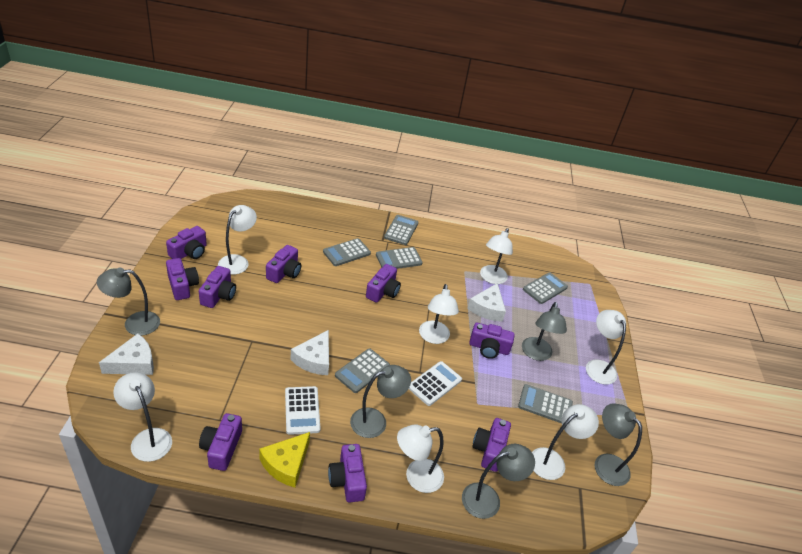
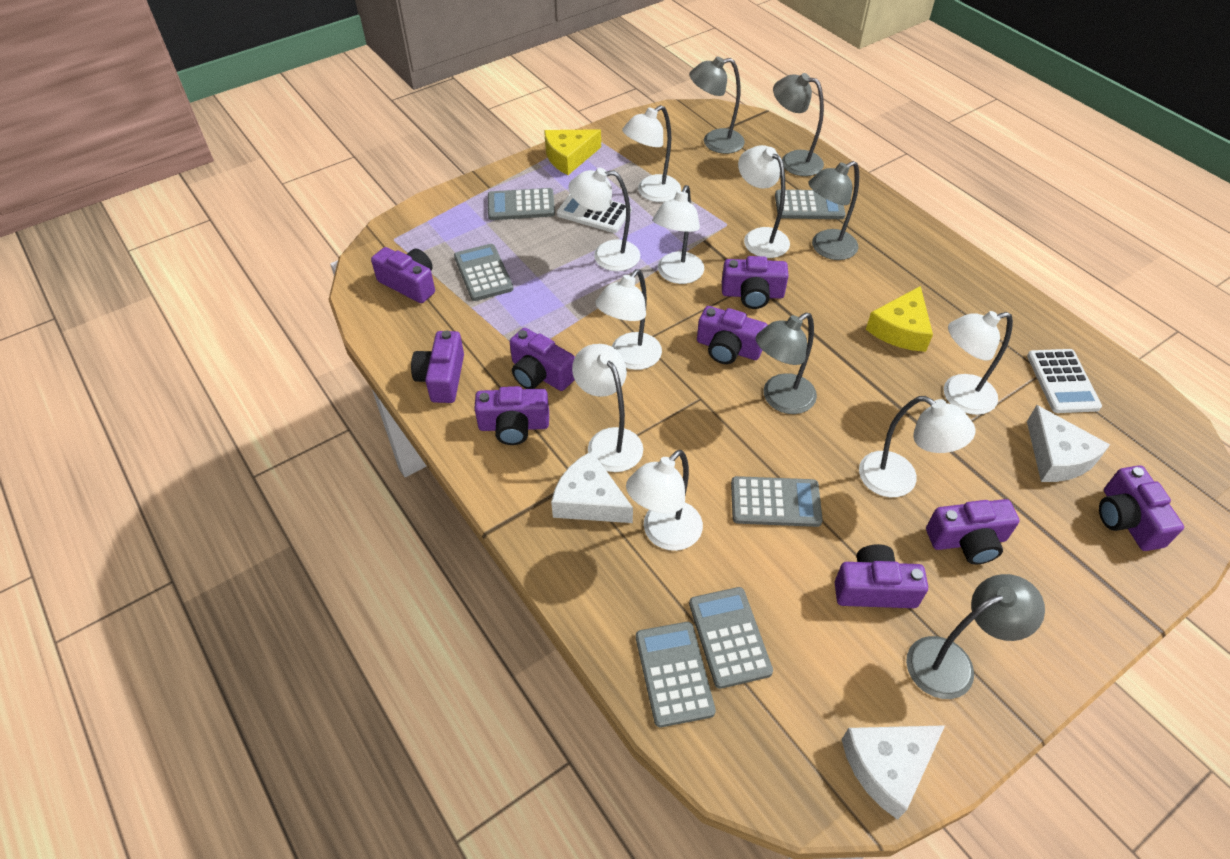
white lamp: 7 -> 9
yellow cheese: 1 -> 2

